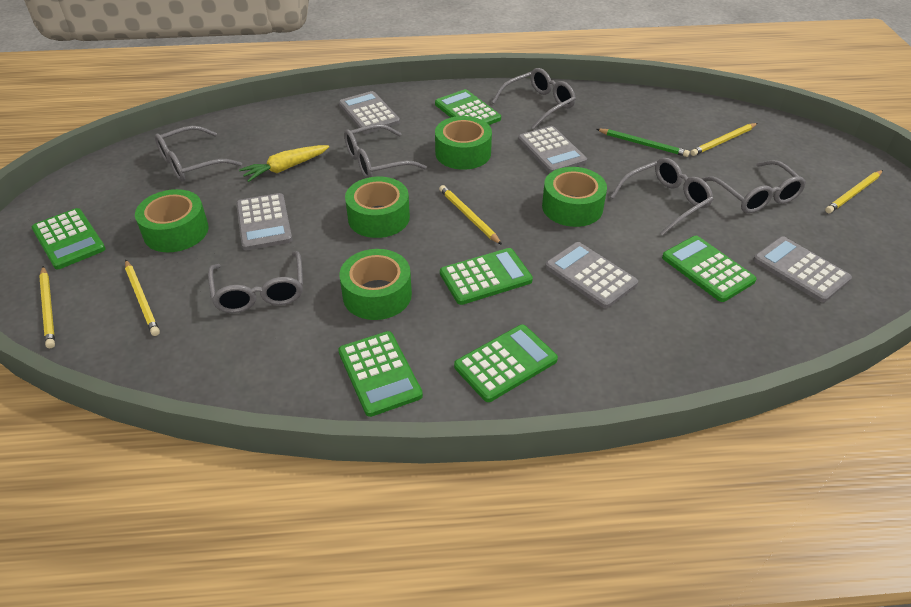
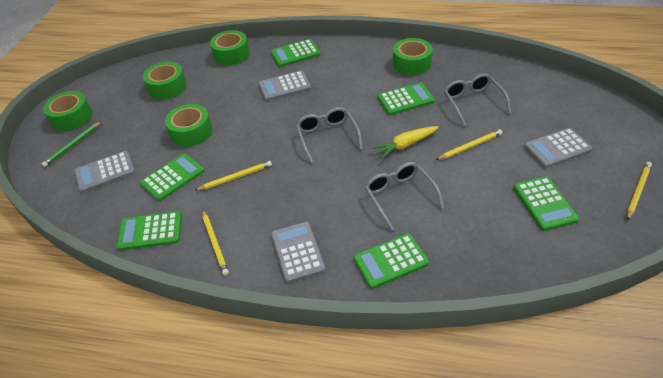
grey calculator: 5 -> 4
grey glasses: 6 -> 3
yellow pencil: 5 -> 4

